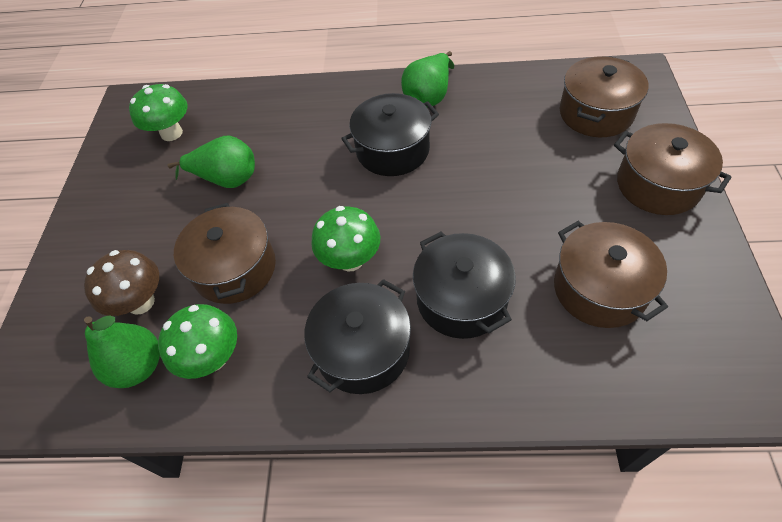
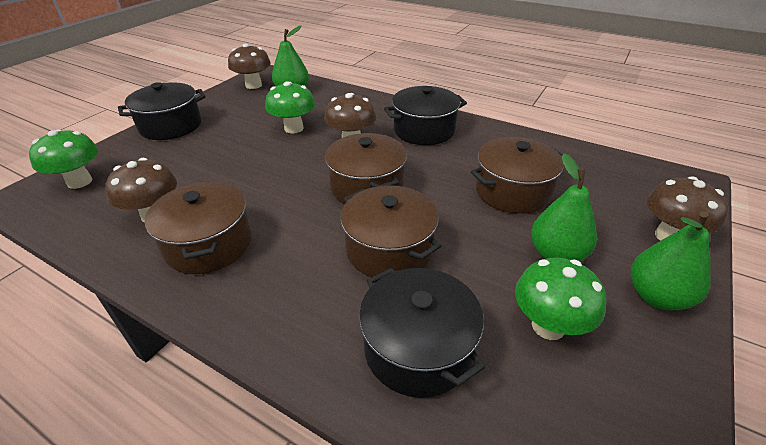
brown mushroom: 1 -> 4

